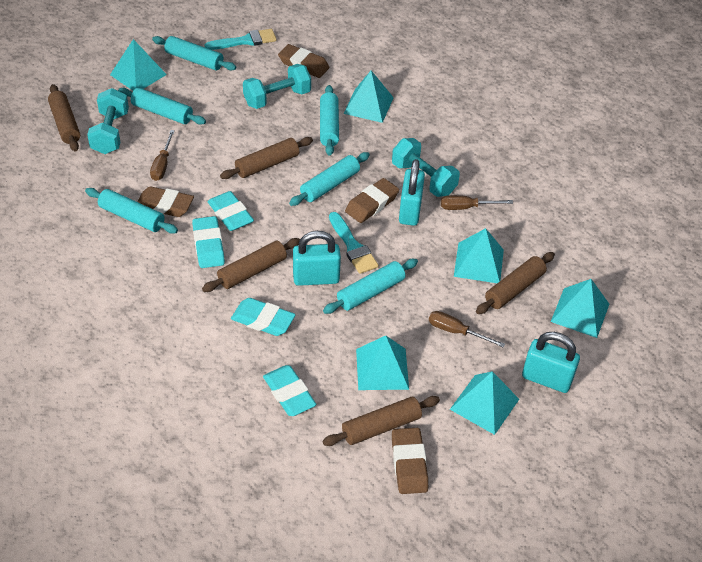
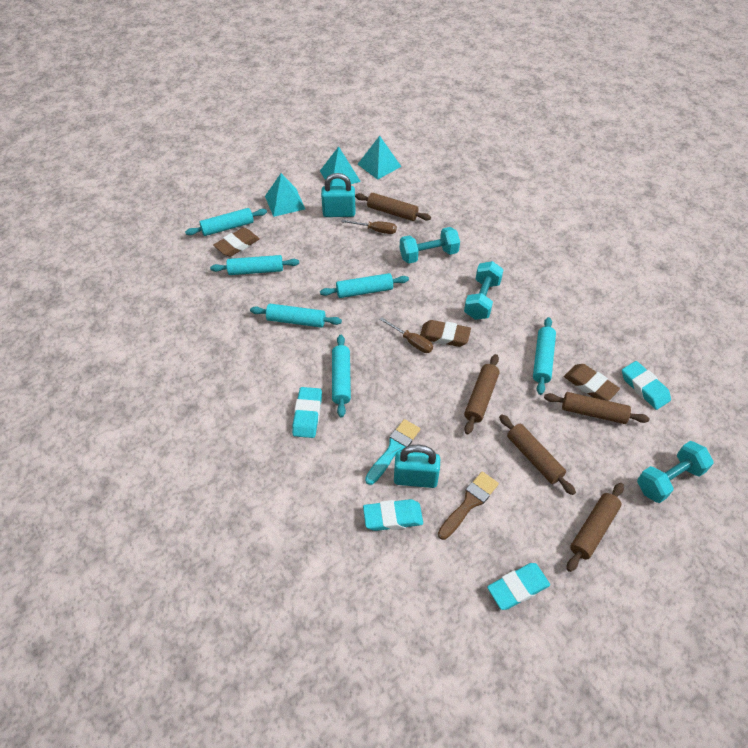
brown brush: 0 -> 1
brown eraser: 4 -> 3
brown screwdriver: 3 -> 2
turquoise brush: 2 -> 1
turquoise padlock: 3 -> 2
turquoise pyramid: 6 -> 3

